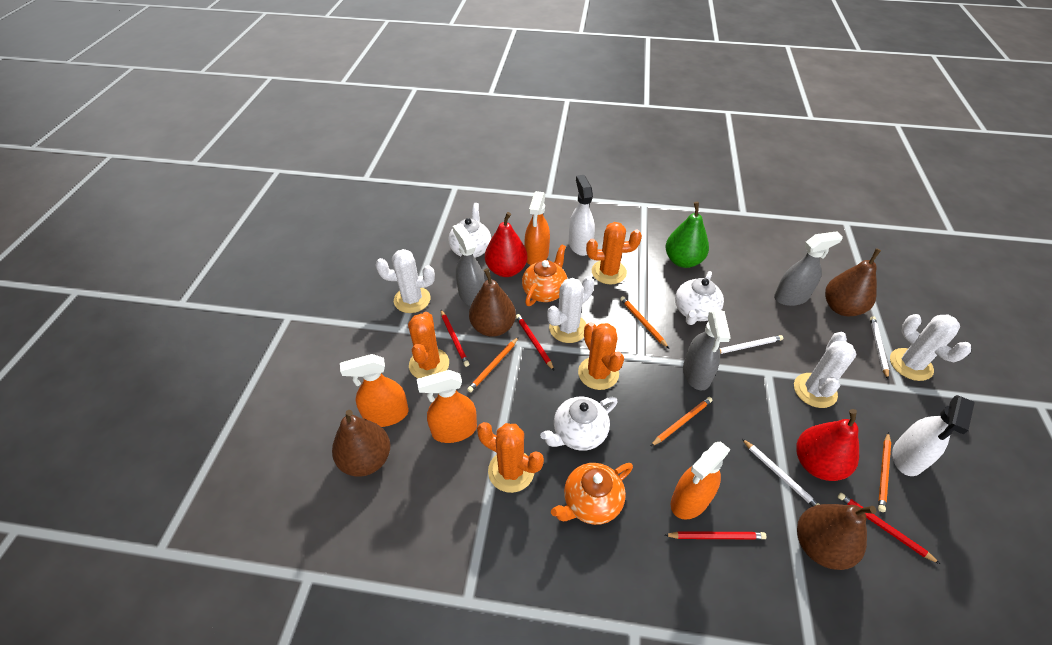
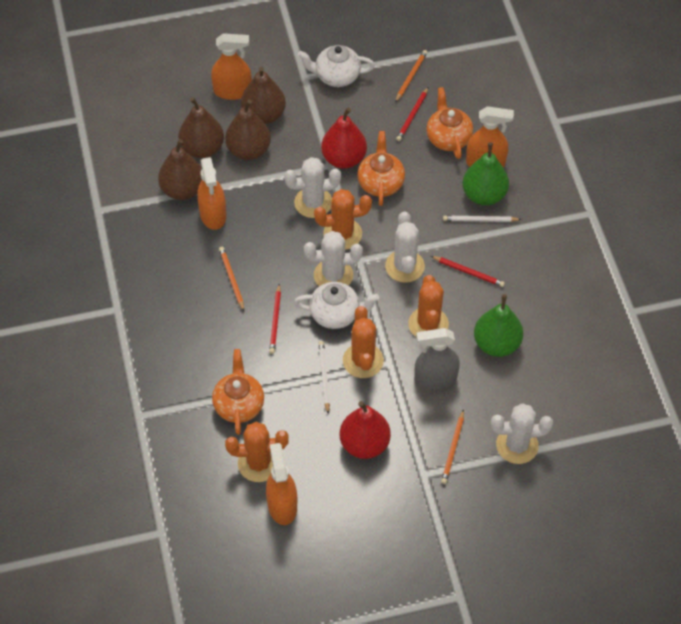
green pear: 1 -> 2
grey spray bottle: 3 -> 1
orange pencil: 4 -> 3
orange teapot: 2 -> 3
red pencil: 4 -> 3
white pencil: 3 -> 2
white spray bottle: 2 -> 0
white teapot: 3 -> 2

